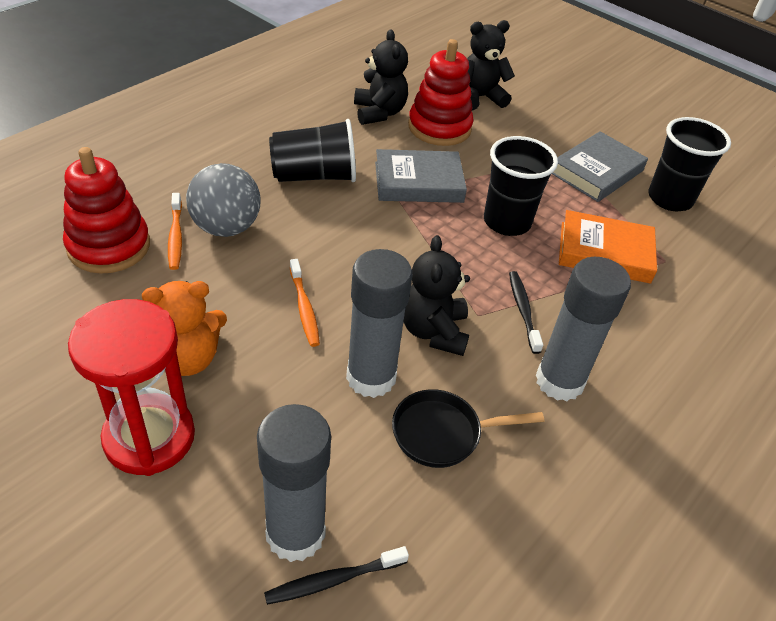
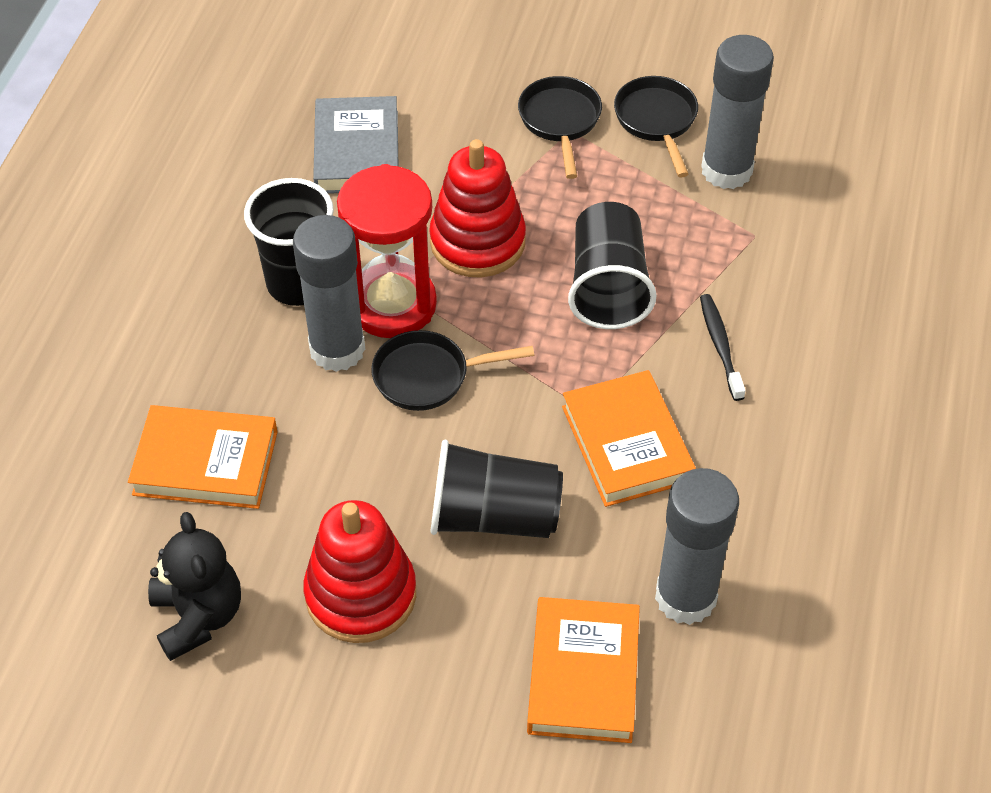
black pan: 1 -> 3
black teddy bear: 3 -> 1
black toothbrush: 2 -> 1
grey ball: 1 -> 0
grey book: 2 -> 1
orange book: 1 -> 3
orange teddy bear: 1 -> 0
orange toothbrush: 2 -> 0

